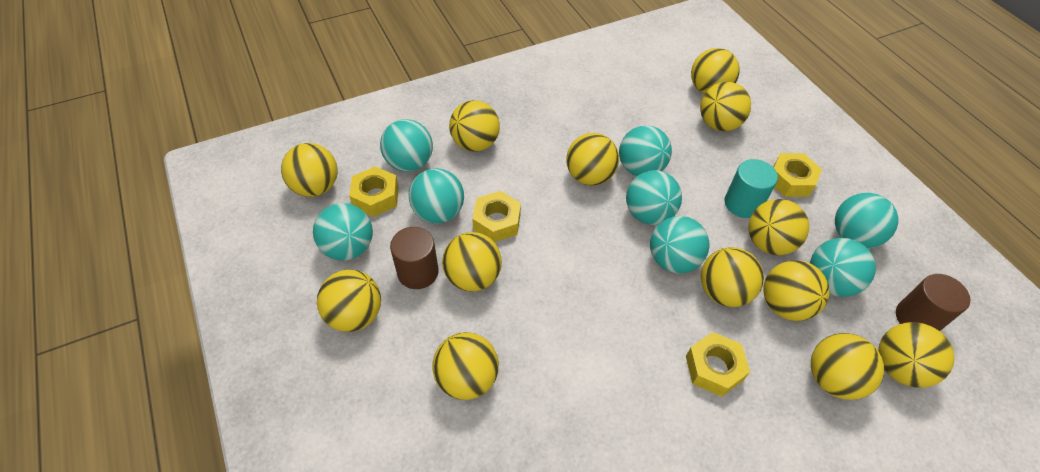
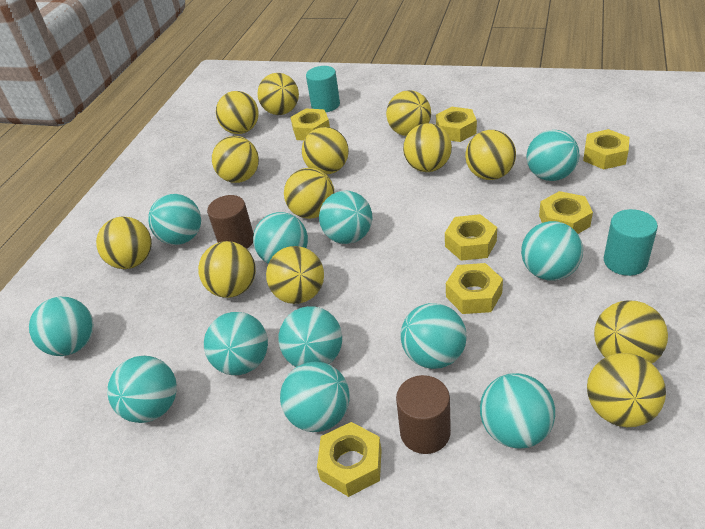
turquoise ball: 8 -> 12
turquoise cylinder: 1 -> 2
yellow nut: 4 -> 7

